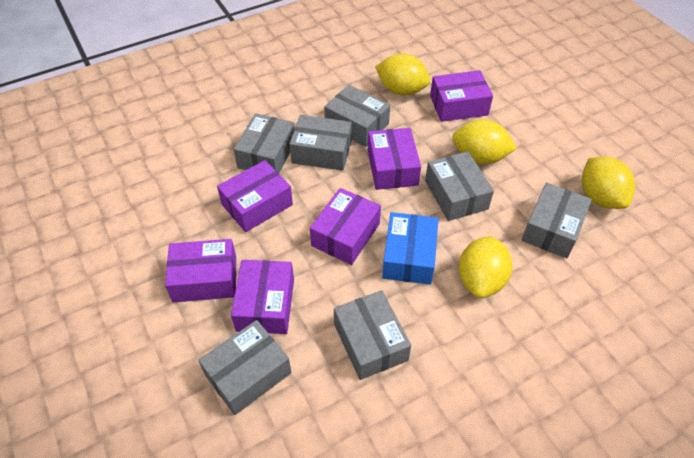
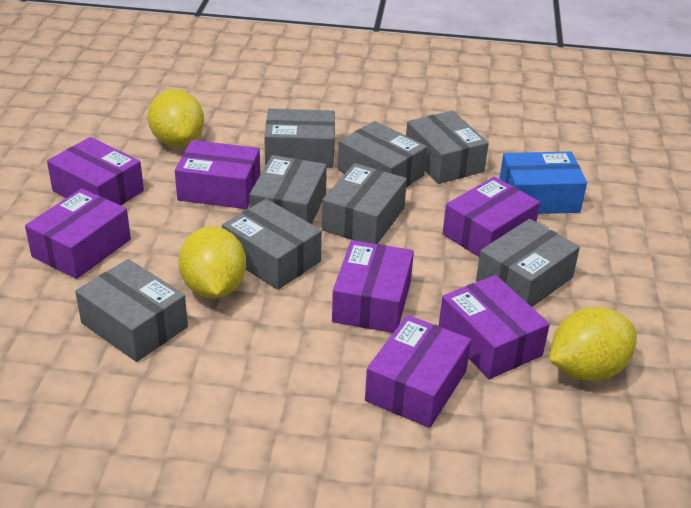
grey box: 7 -> 8
purple box: 6 -> 7
yellow lemon: 4 -> 3

